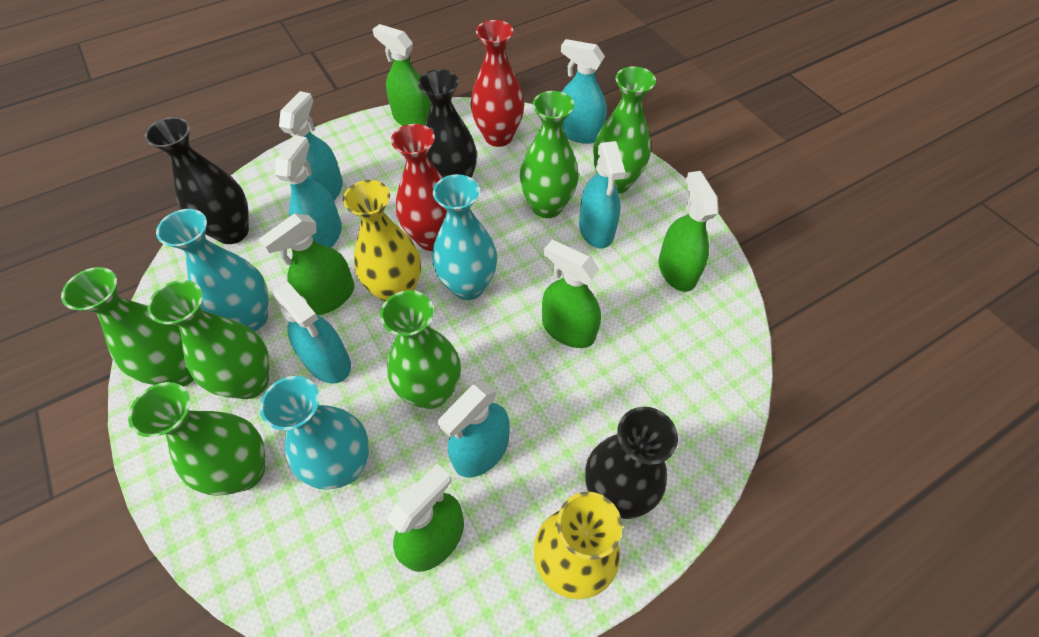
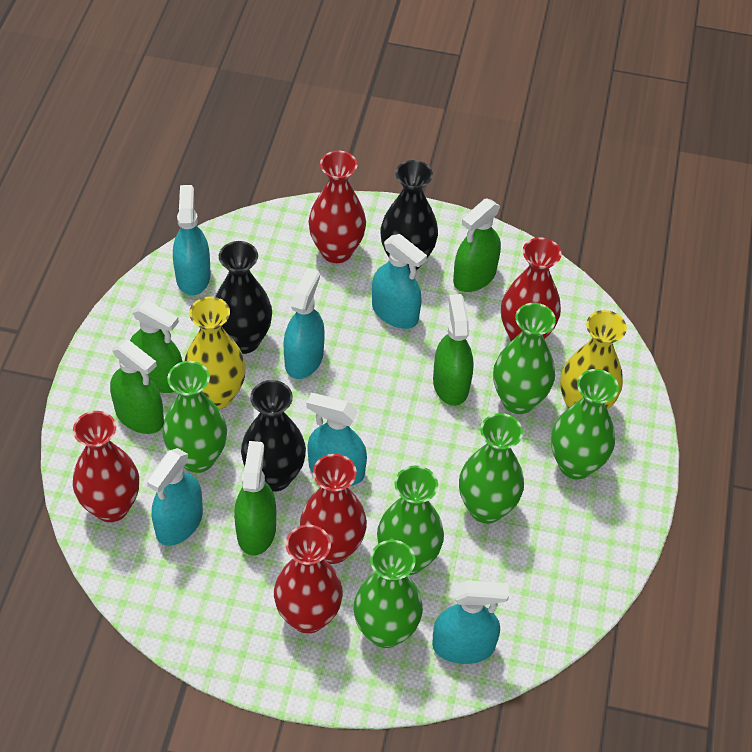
red vase: 2 -> 5
turquoise vase: 3 -> 0

